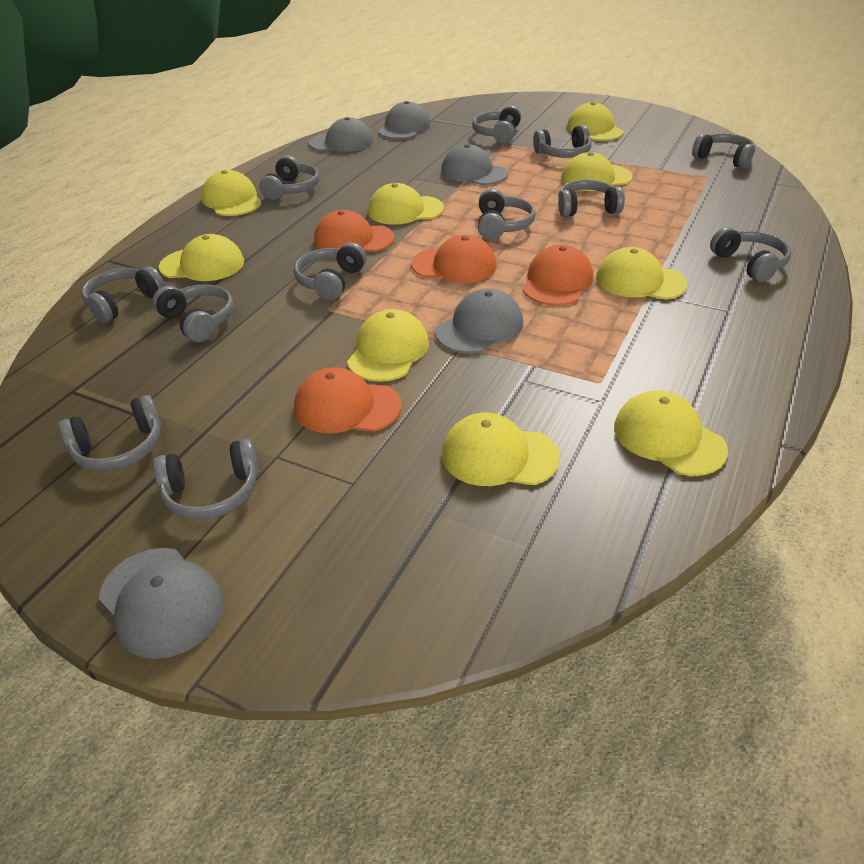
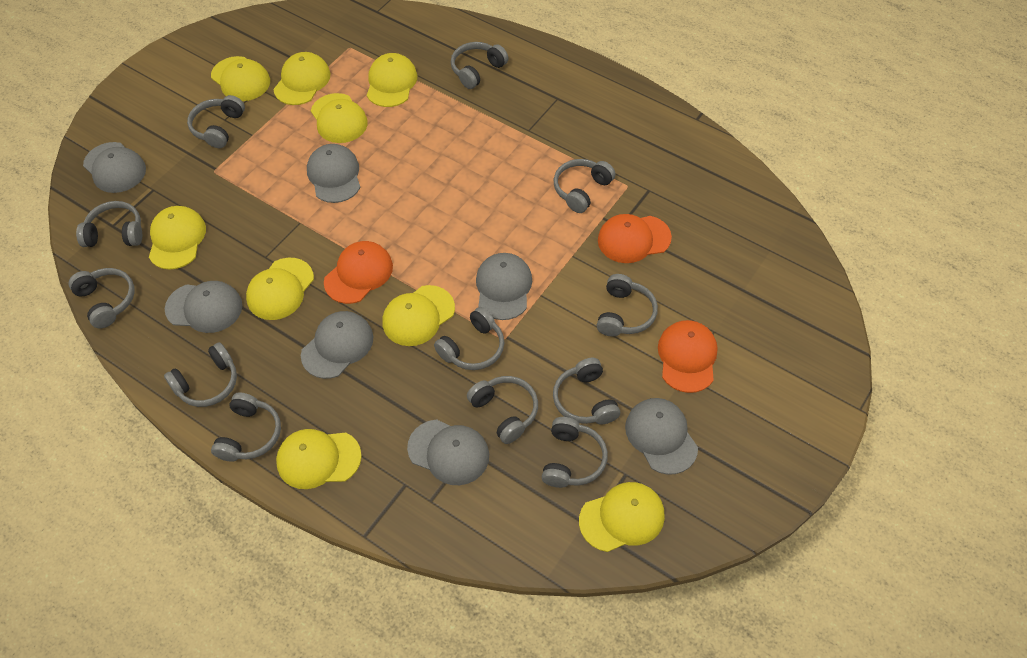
grey cap: 5 -> 7
orange cap: 4 -> 3

